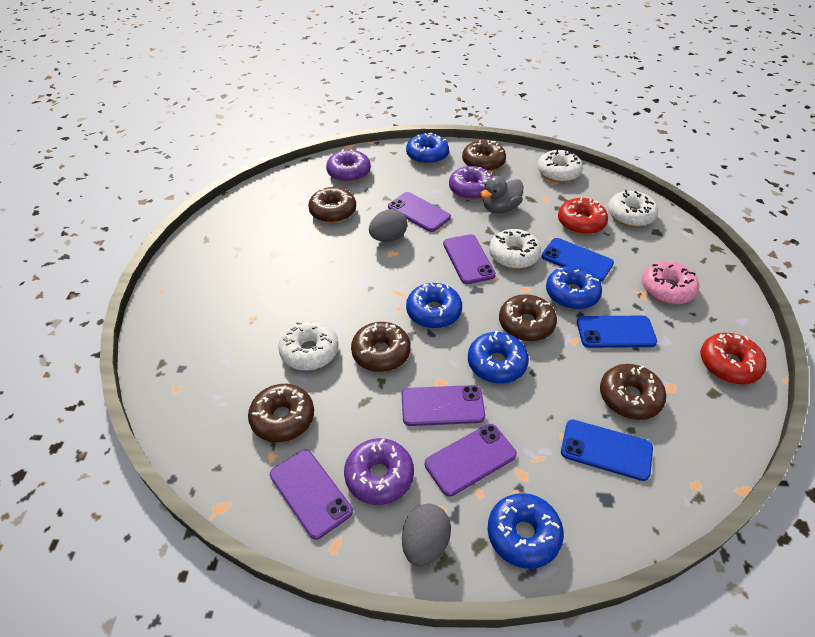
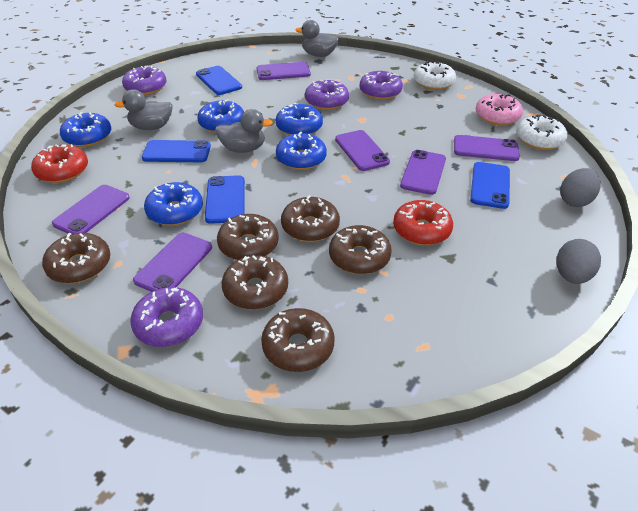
blue phone: 3 -> 4
grey duck: 1 -> 3
purple donut: 3 -> 4
purple phone: 5 -> 6
white donut: 4 -> 2

